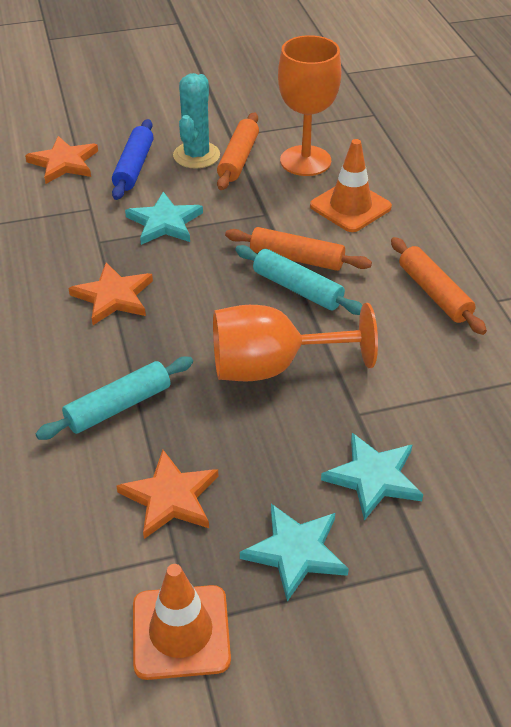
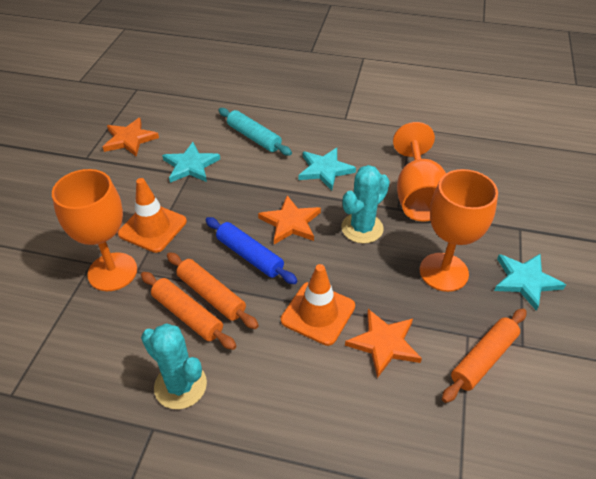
orange goblet: 2 -> 3
turquoise cactus: 1 -> 2
turquoise rolling pin: 2 -> 1

